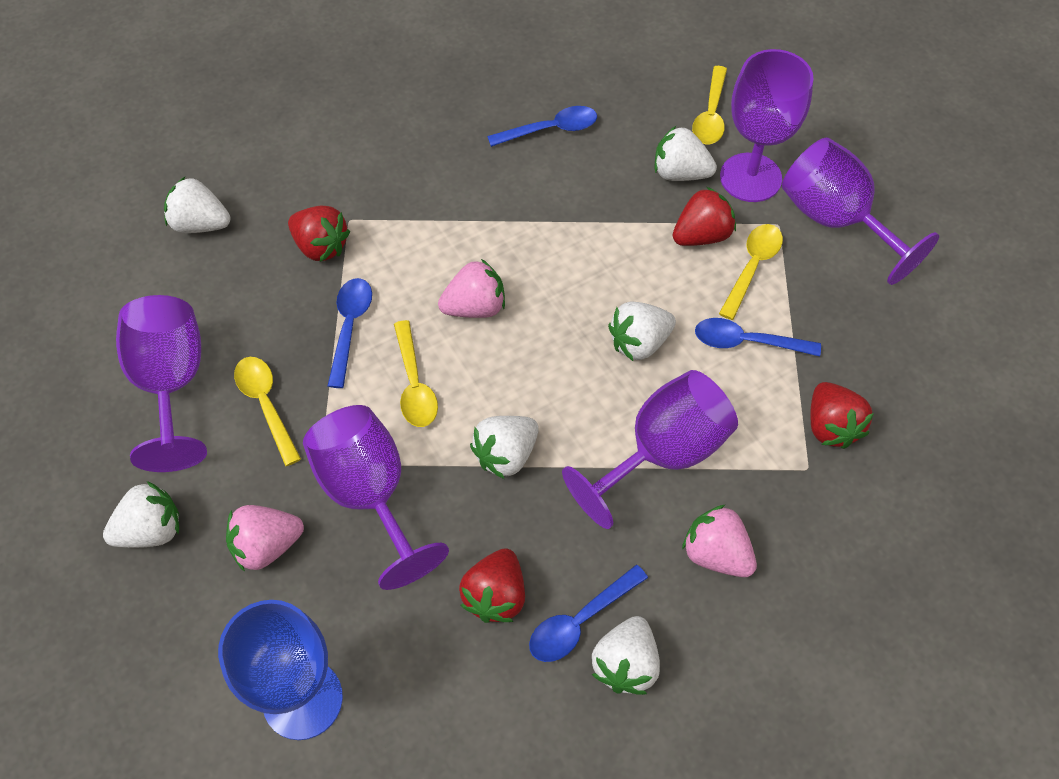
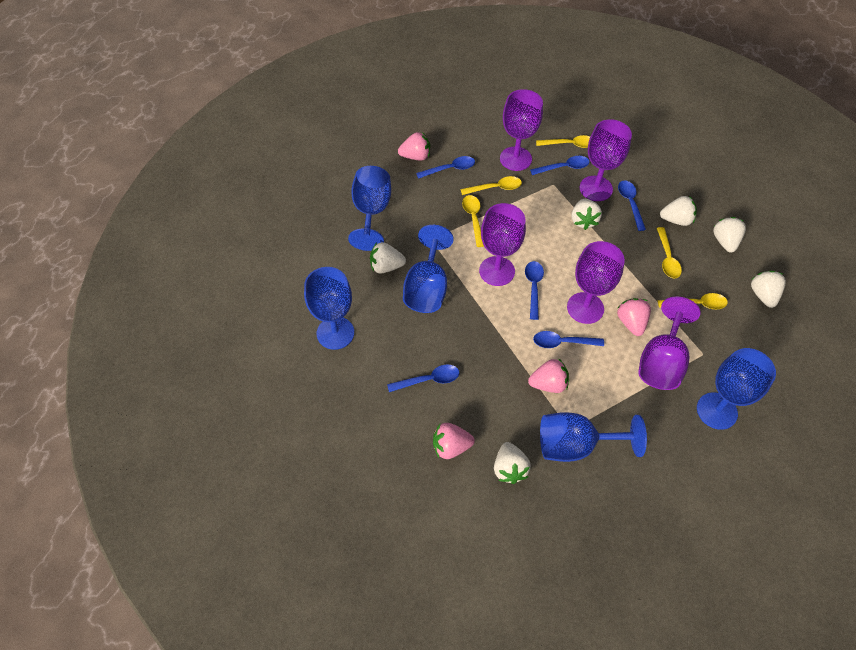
blue goblet: 1 -> 5
blue spoon: 4 -> 6
pink strawberry: 3 -> 4
red strawberry: 4 -> 0
yellow spoon: 4 -> 5

